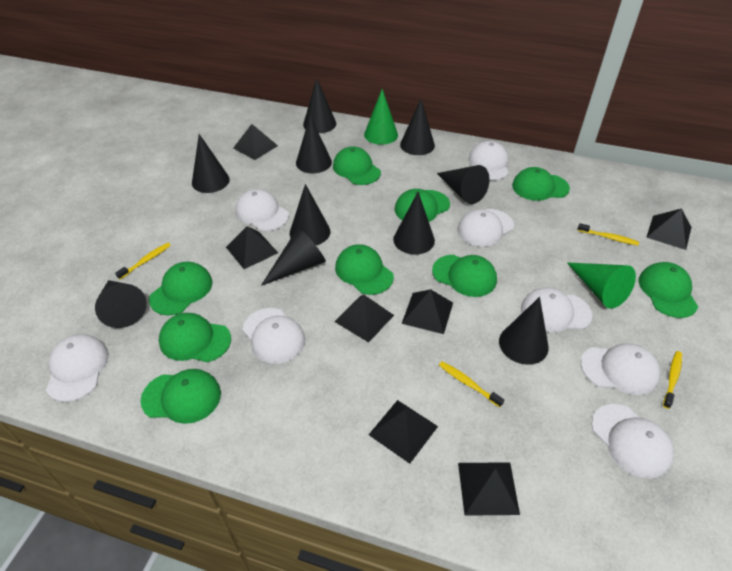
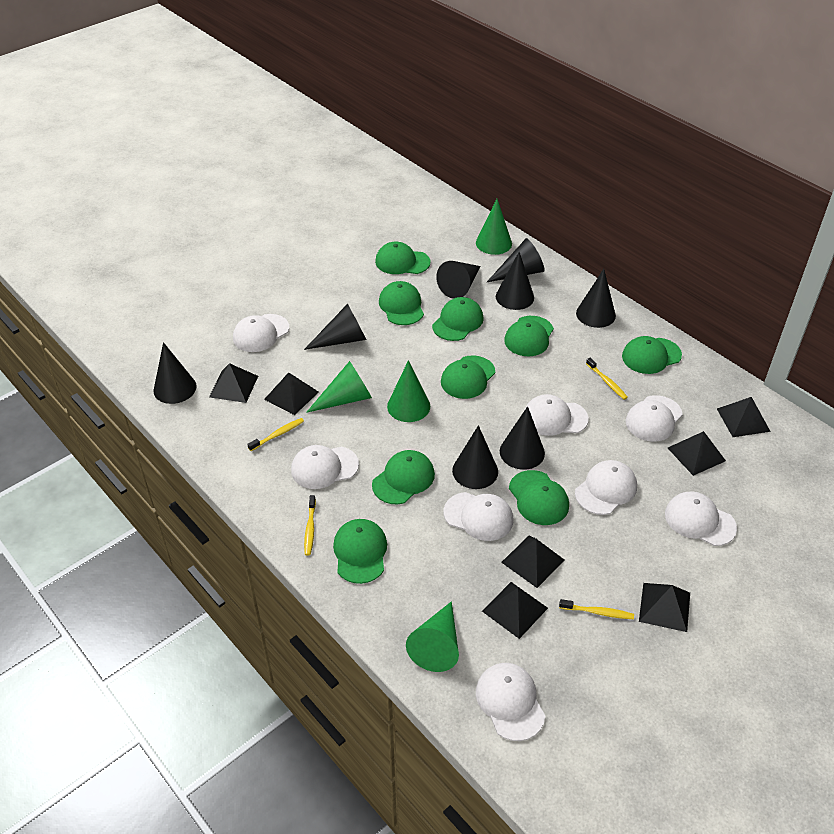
black cone: 10 -> 8
green cone: 2 -> 4

